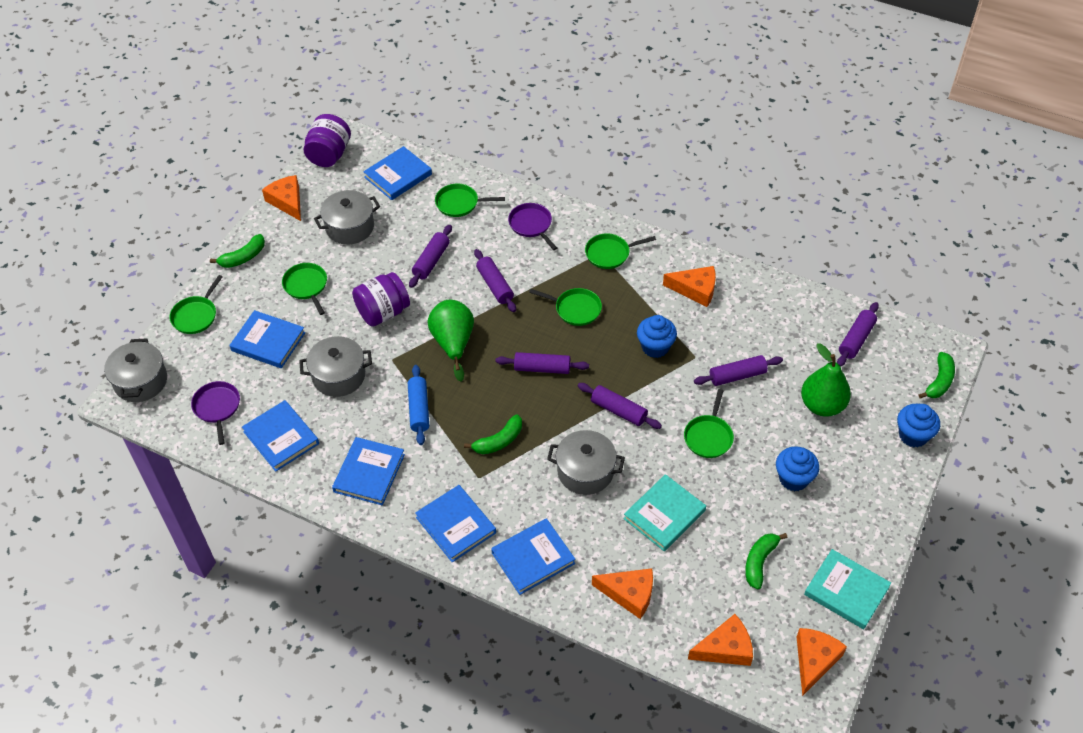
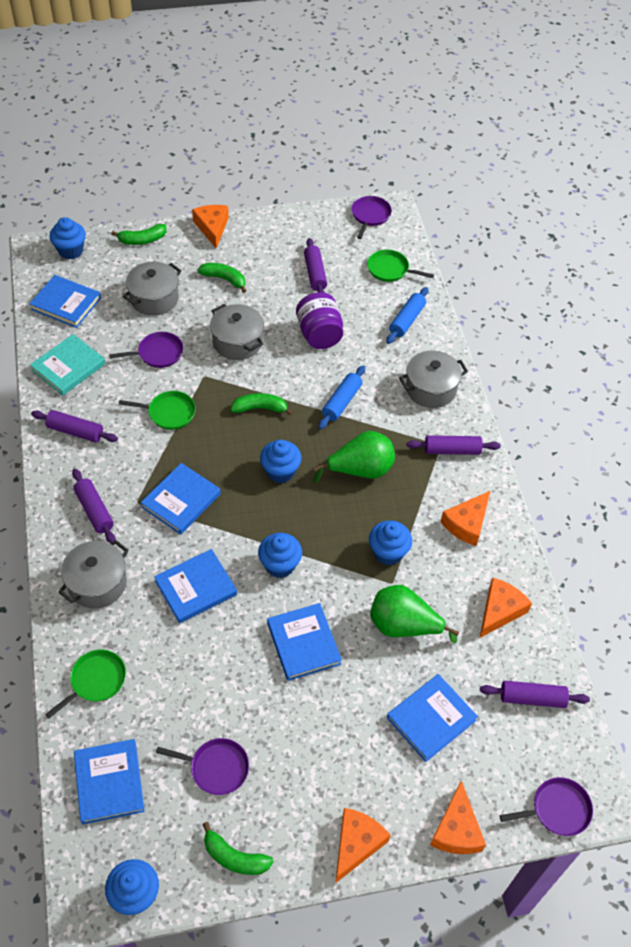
blue cupcake: 3 -> 5
blue rolling pin: 1 -> 2
green pan: 6 -> 3
purple jar: 2 -> 1
purple pan: 2 -> 4
purple rolling pin: 6 -> 5
turquoise book: 2 -> 1

